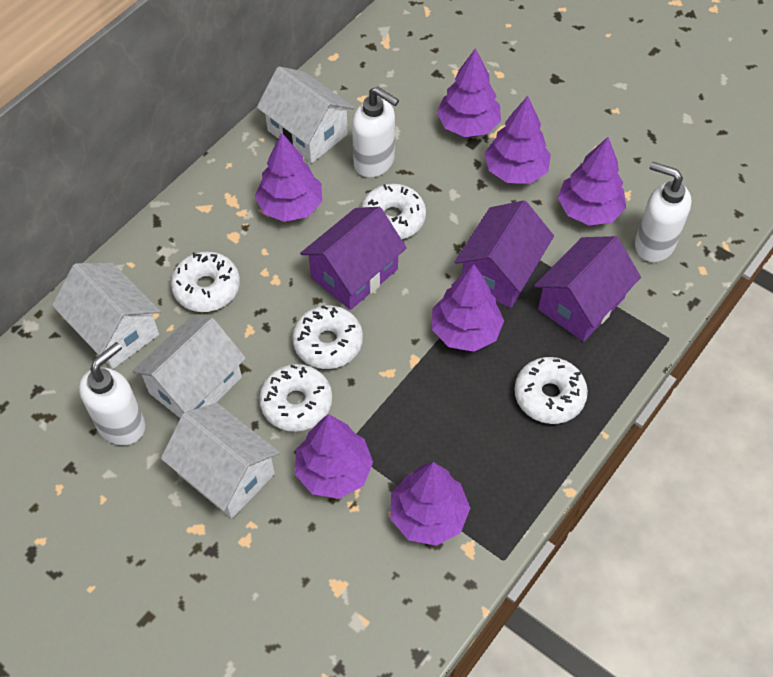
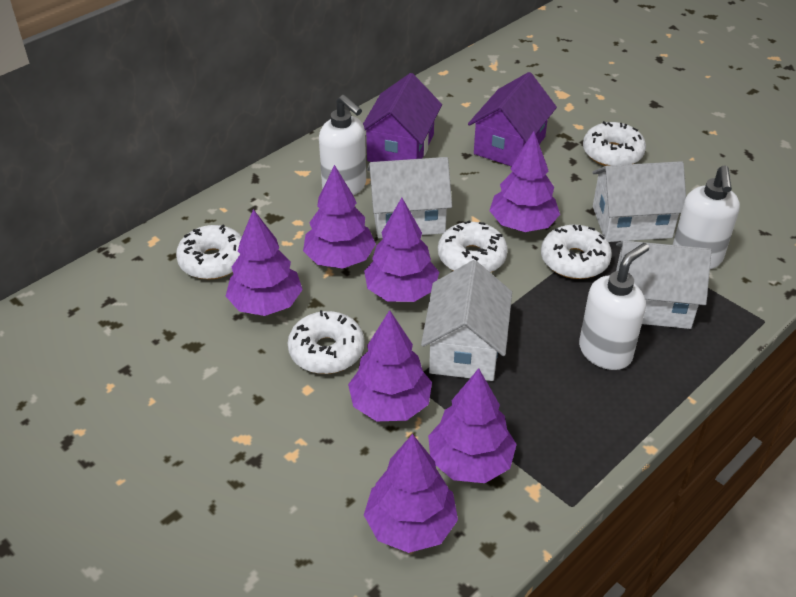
purple house: 3 -> 2

